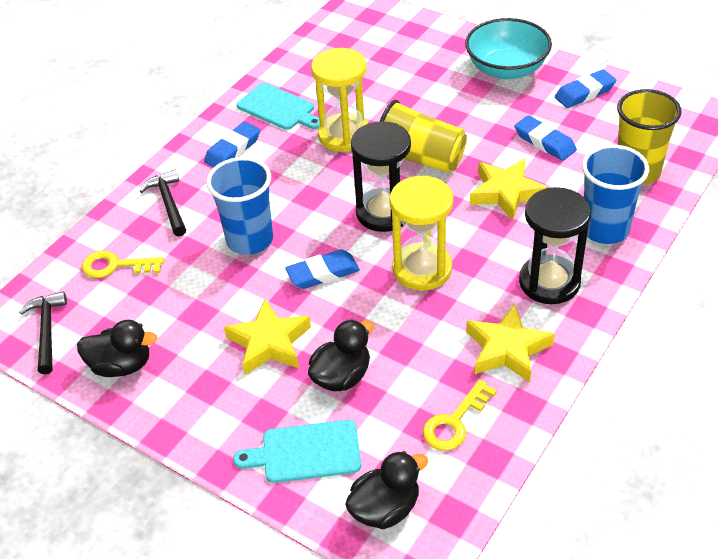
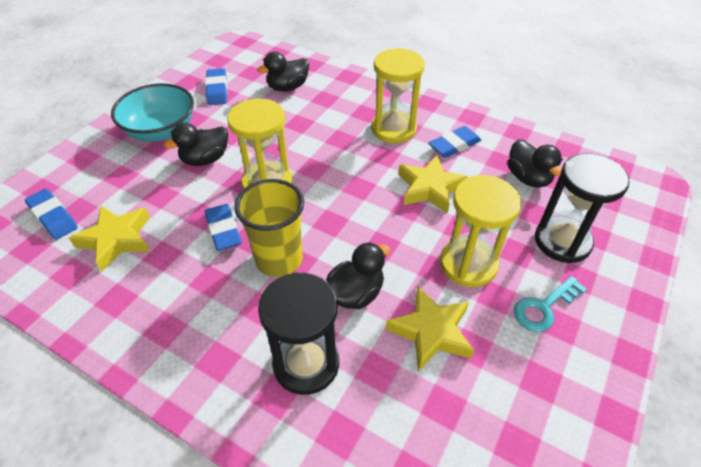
black duck: 3 -> 4
black hammer: 2 -> 0
blue cup: 2 -> 0
turquoise cutting board: 2 -> 0
turquoise key: 0 -> 1
yellow cup: 2 -> 1
yellow hourglass: 2 -> 3
yellow key: 2 -> 0

